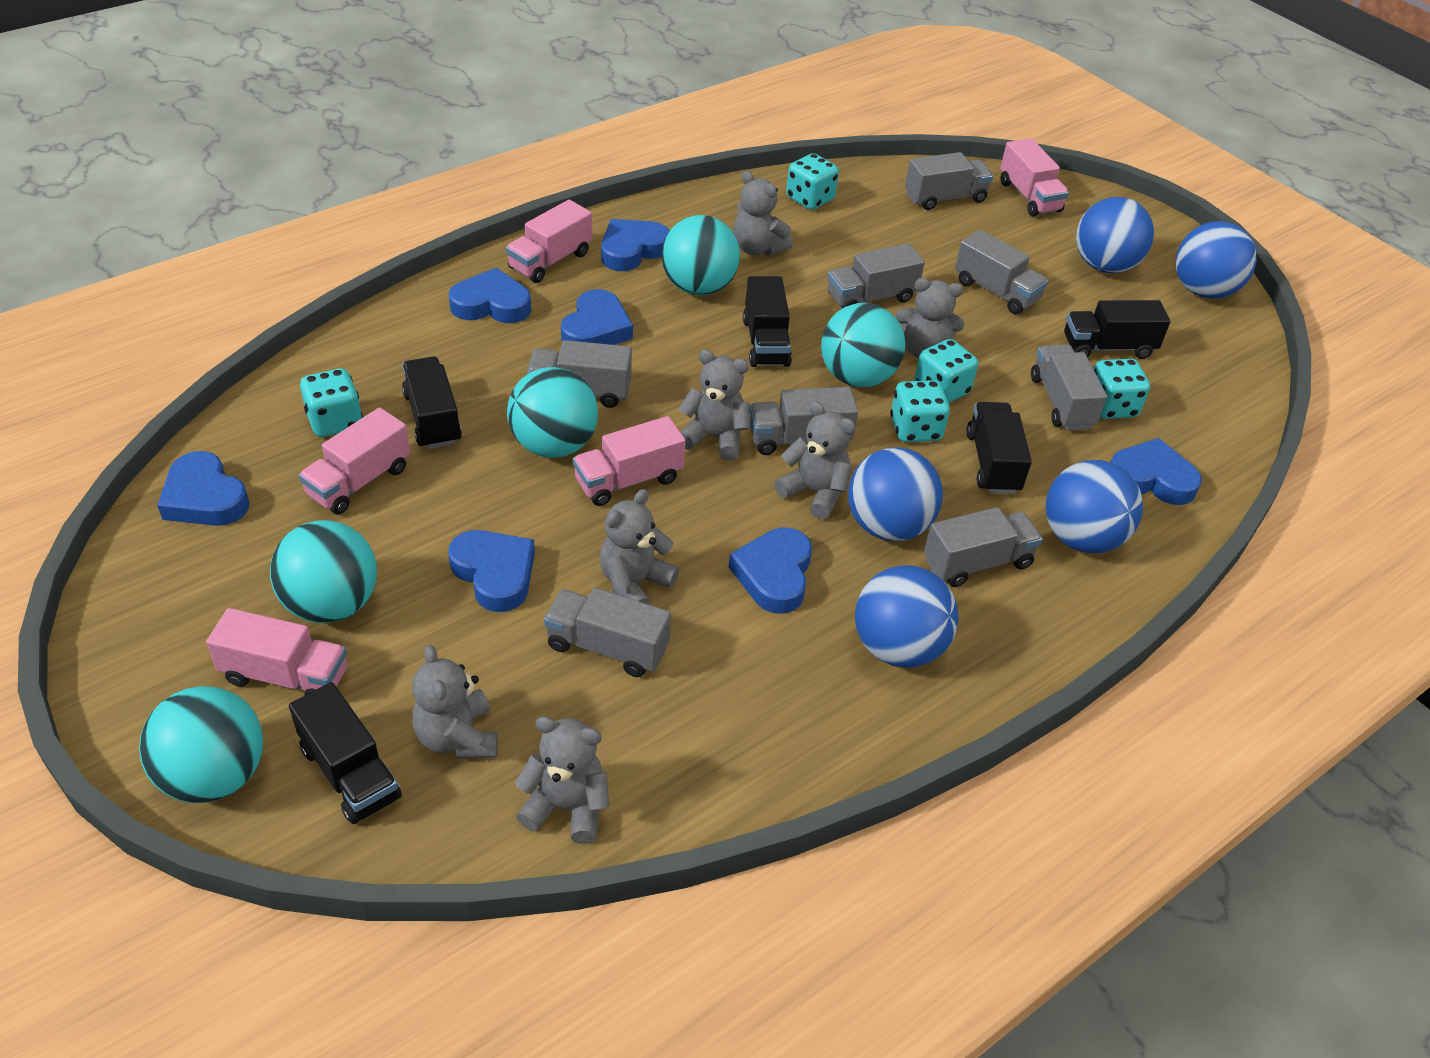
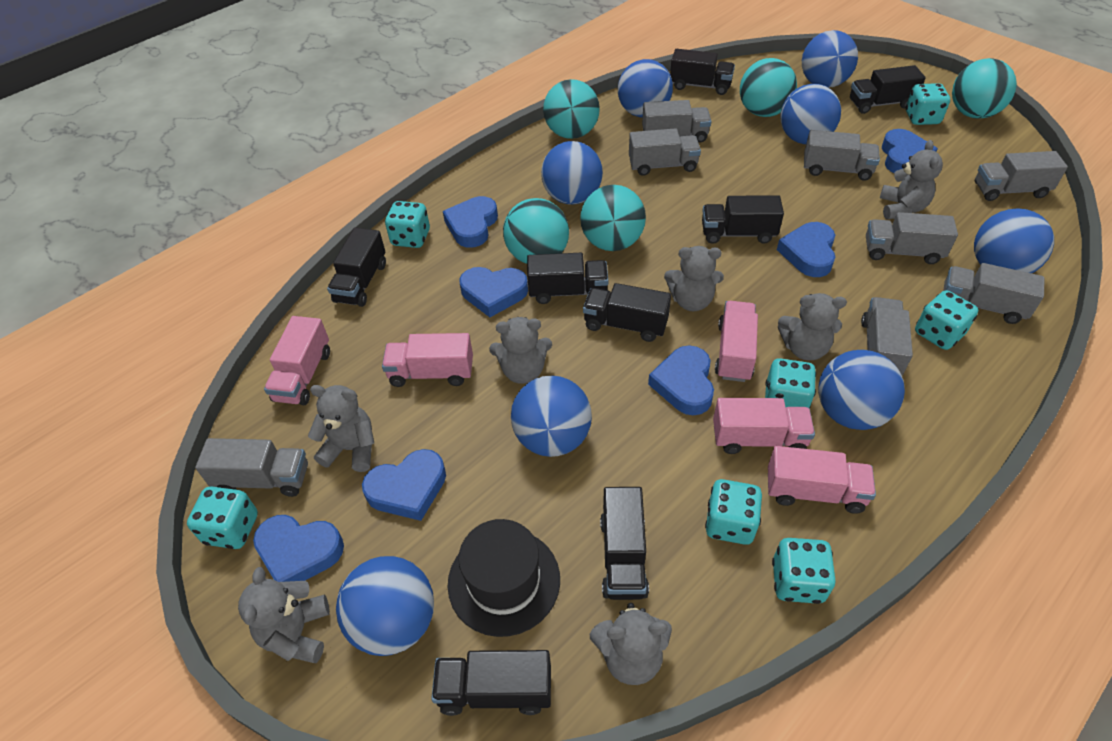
black hat: 0 -> 1
black truck: 5 -> 8
blue ball: 5 -> 8
turquoise dice: 5 -> 7

